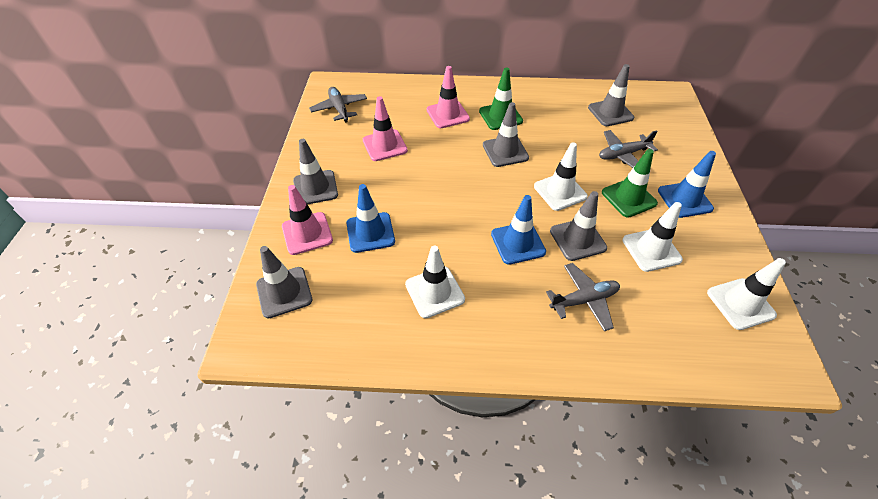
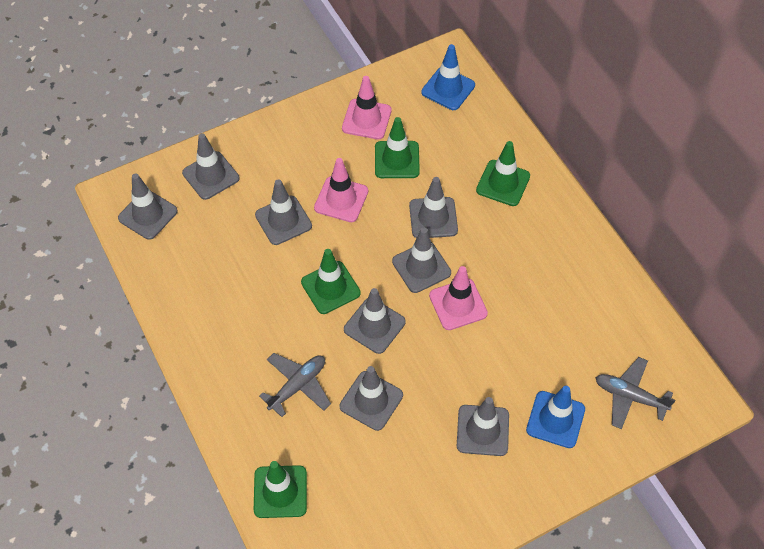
blue traffic cone: 3 -> 2
green traffic cone: 2 -> 4
grey plane: 3 -> 2
grey traffic cone: 5 -> 8
white traffic cone: 4 -> 0

